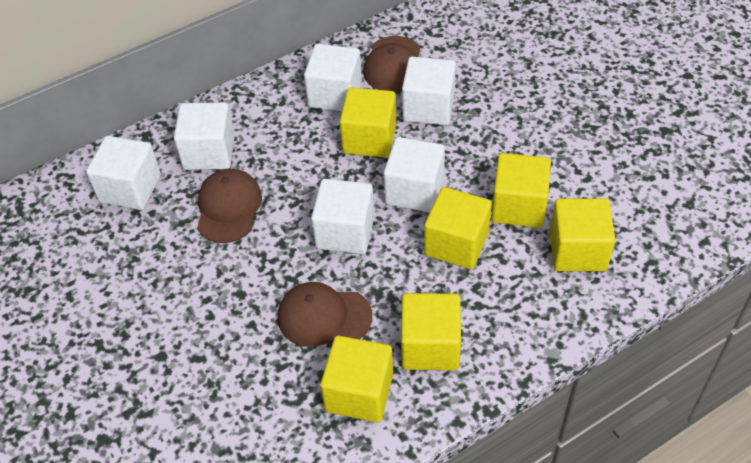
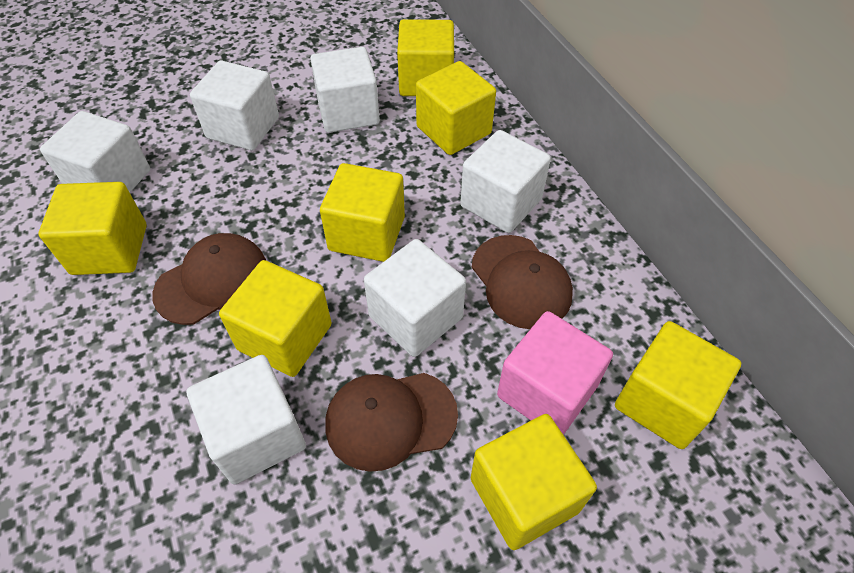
pink cube: 0 -> 1
yellow cube: 6 -> 7

